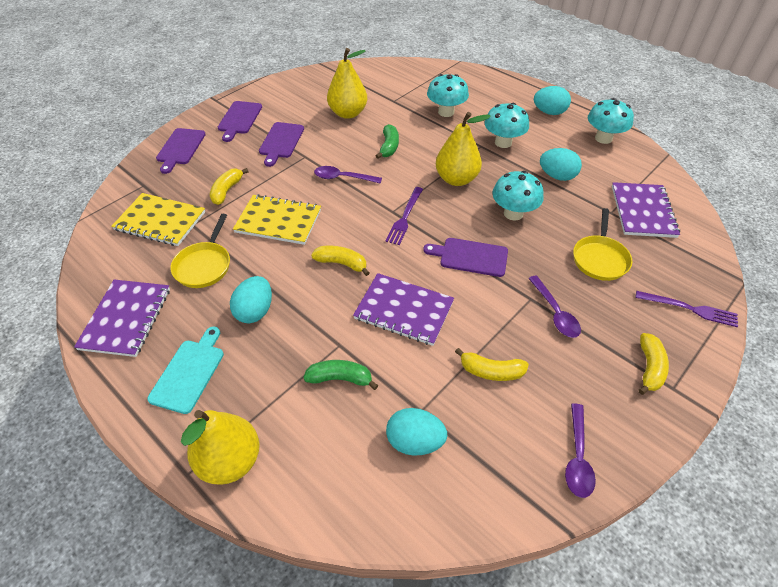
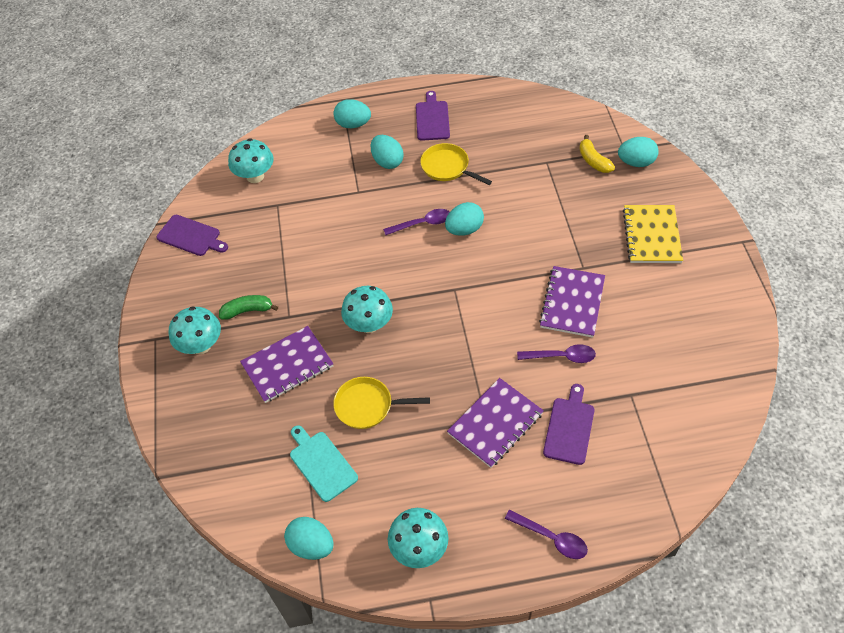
green banana: 2 -> 1
purple cutting board: 4 -> 3
purple fork: 2 -> 0
turquoise egg: 4 -> 5
yellow banana: 4 -> 1
yellow notebook: 2 -> 1
yellow pear: 3 -> 0

